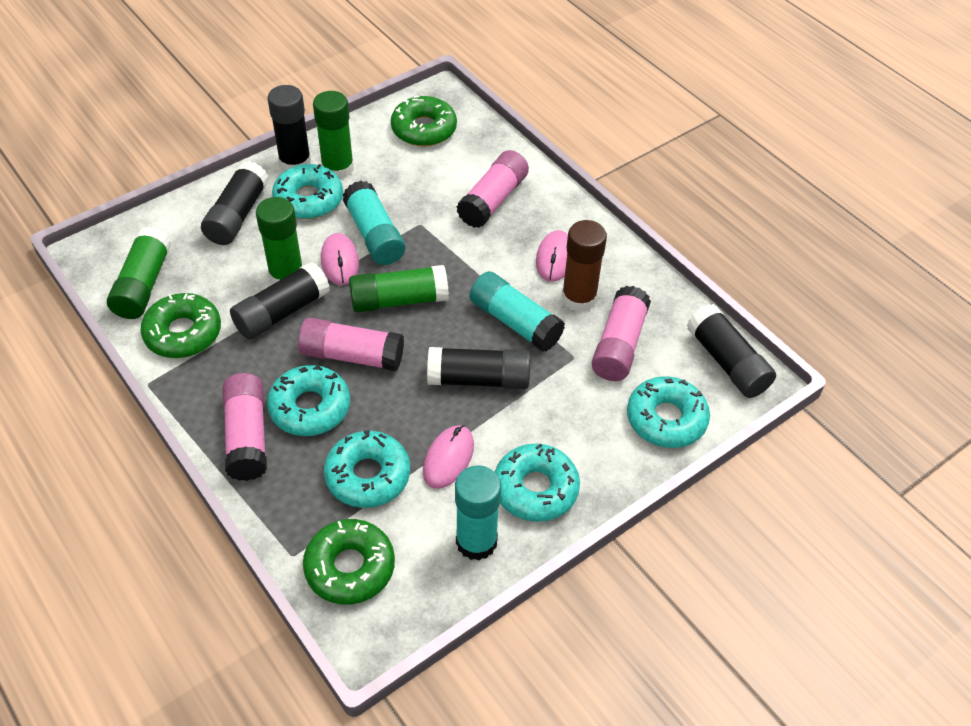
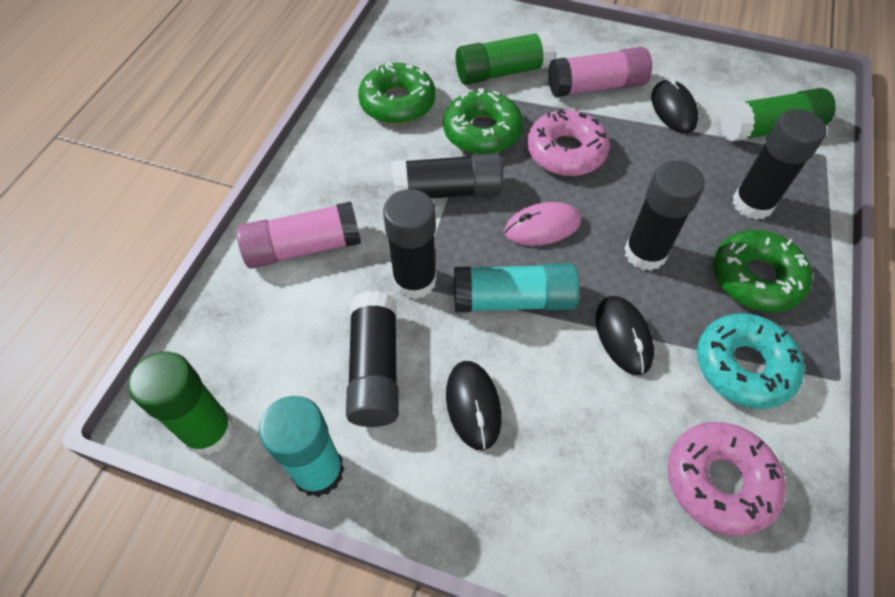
black mouse: 0 -> 3
brown glue stick: 1 -> 0
green glue stick: 4 -> 3
pink donut: 0 -> 2
pink glue stick: 4 -> 2
pink mouse: 3 -> 1
turquoise donut: 5 -> 1
turquoise glue stick: 3 -> 2

